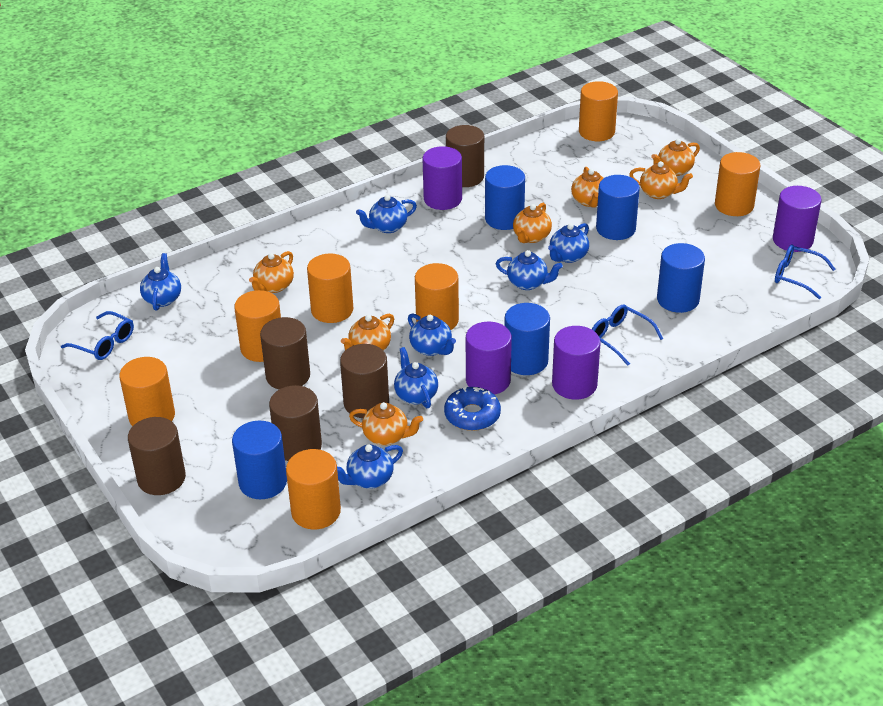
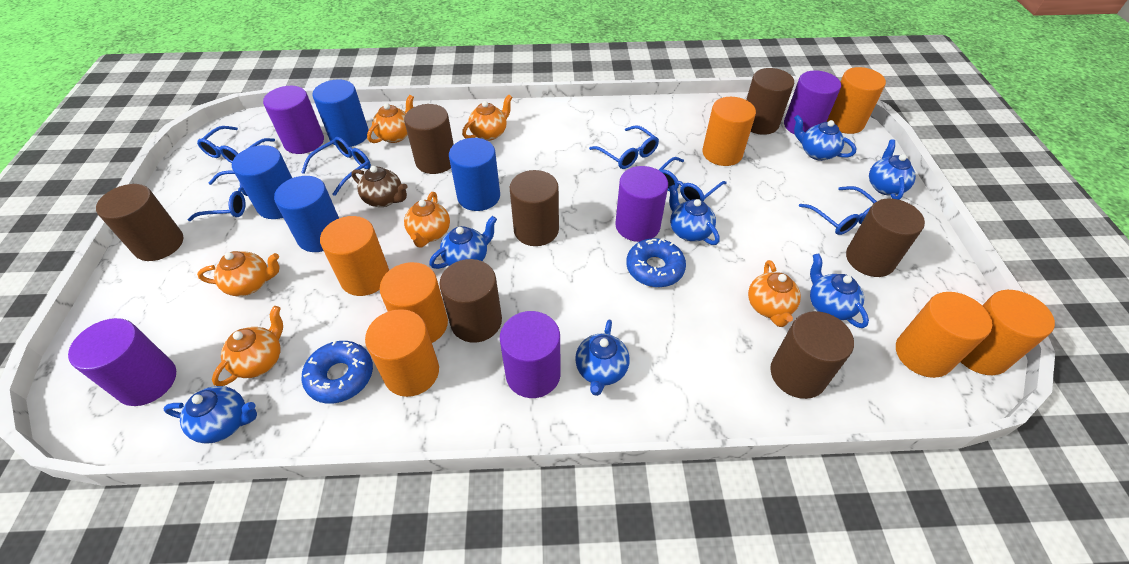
blue cylinder: 5 -> 4
blue donut: 1 -> 2
blue glasses: 3 -> 6
brown cylinder: 5 -> 7
brown teapot: 0 -> 1
orange teapot: 7 -> 6
purple cylinder: 4 -> 5

